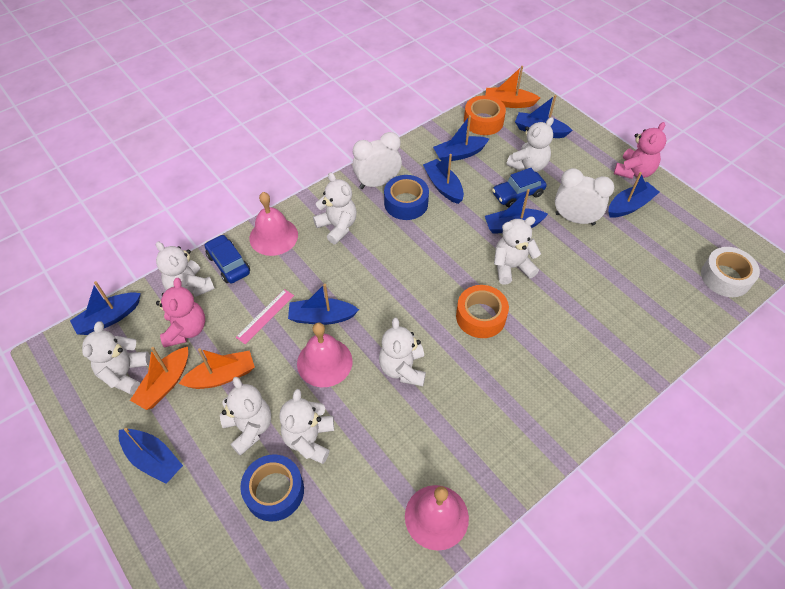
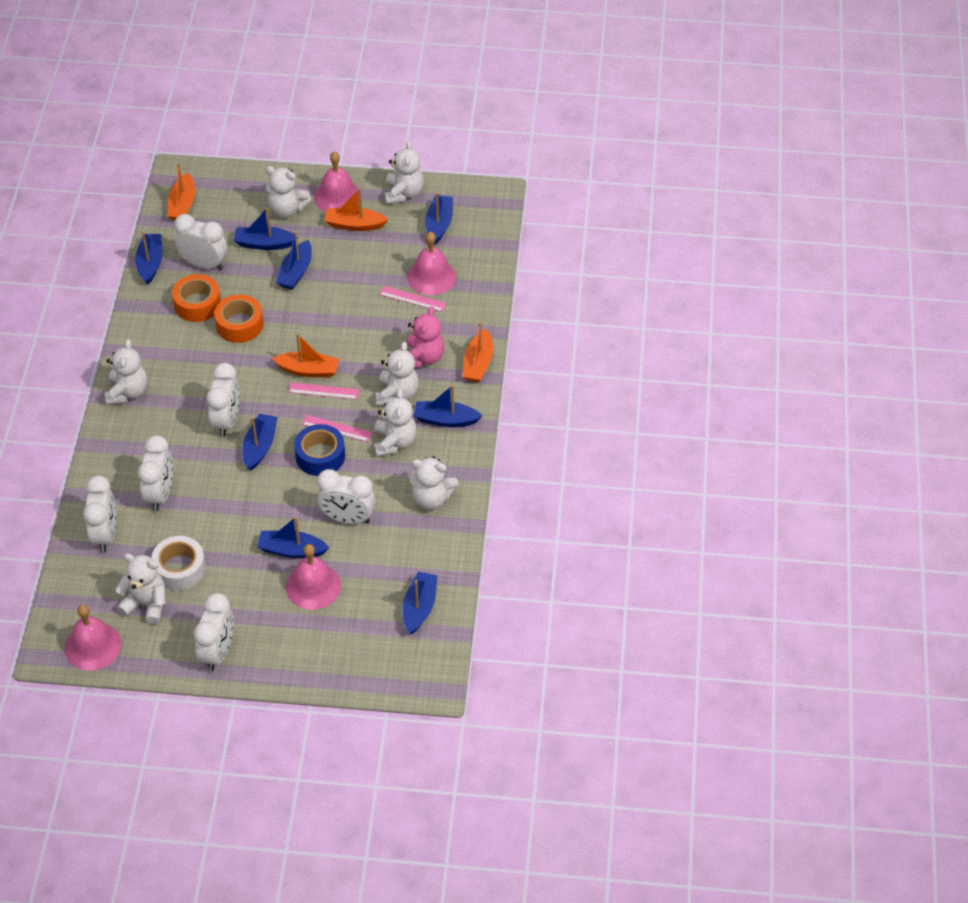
blue car: 2 -> 0
blue tape: 2 -> 1
orange boat: 3 -> 4
pink bell: 3 -> 4
pink ruler: 1 -> 3
pink teddy bear: 2 -> 1
white clock: 2 -> 6
white teddy bear: 8 -> 7

